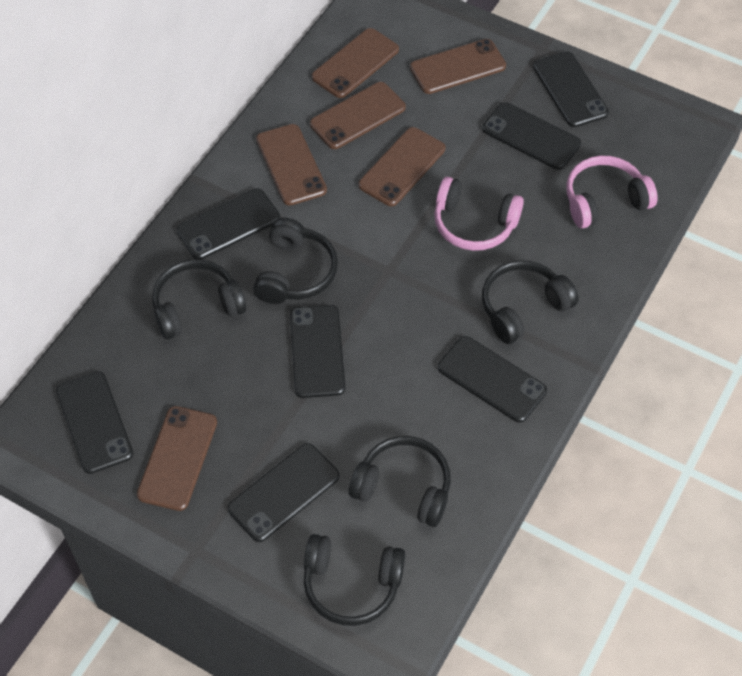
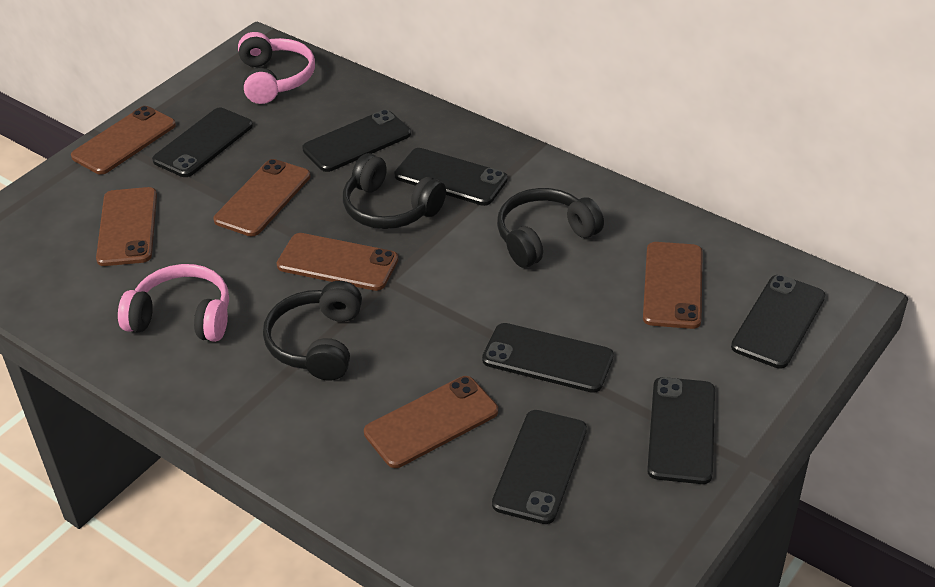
black headphones: 5 -> 3

